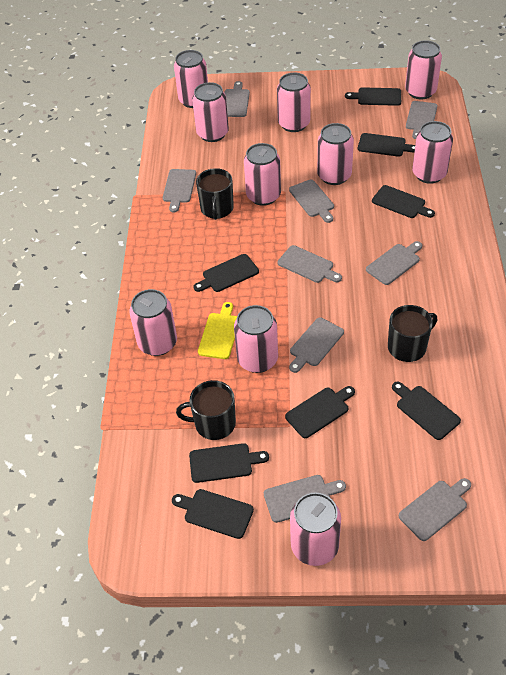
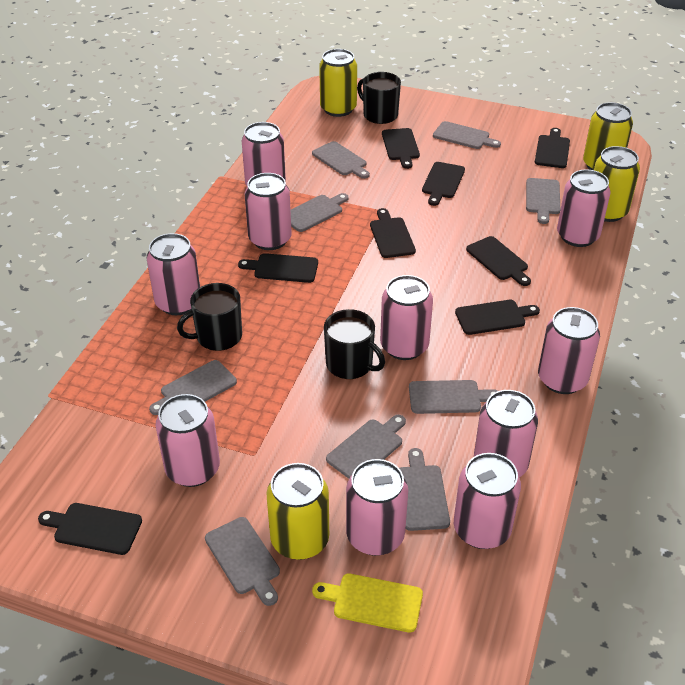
yellow can: 0 -> 4

